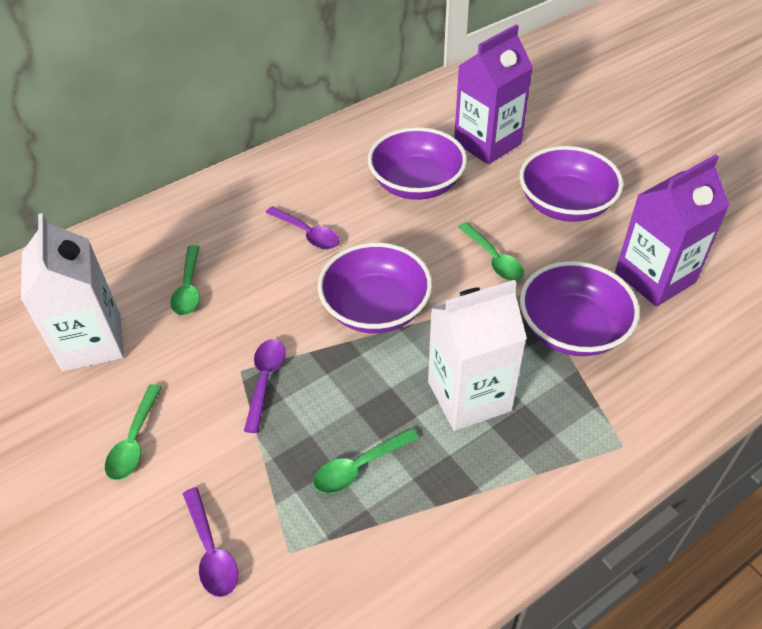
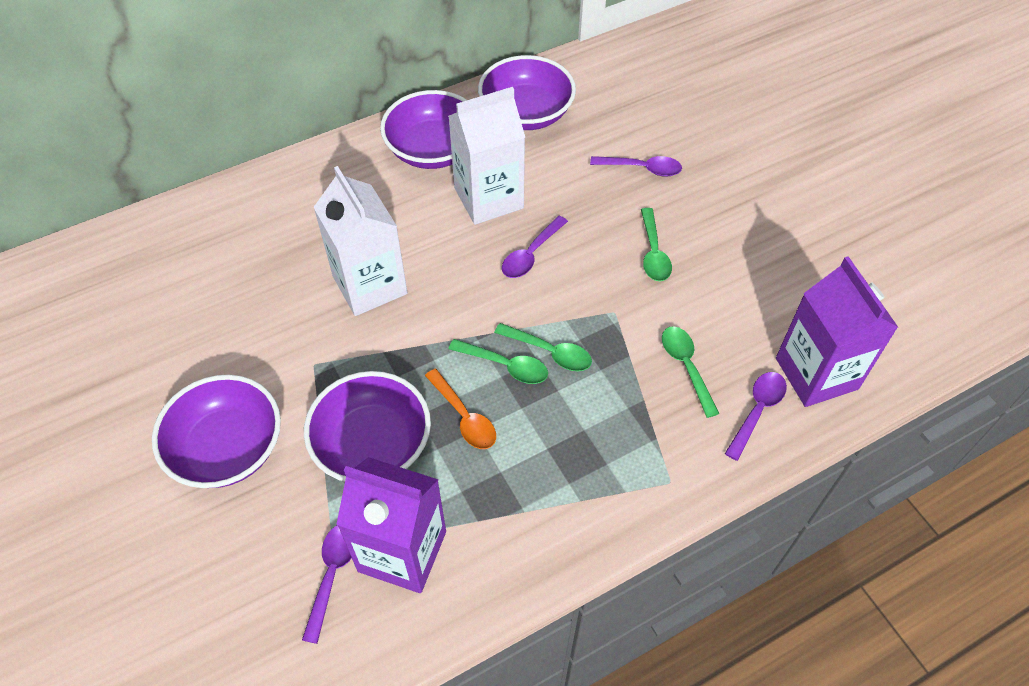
orange spoon: 0 -> 1
purple spoon: 3 -> 4

